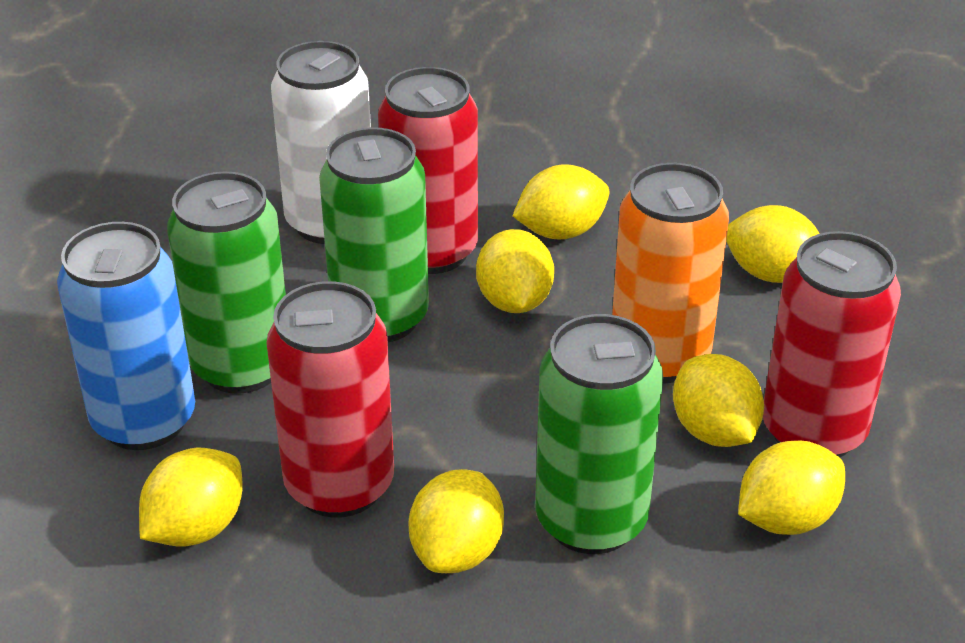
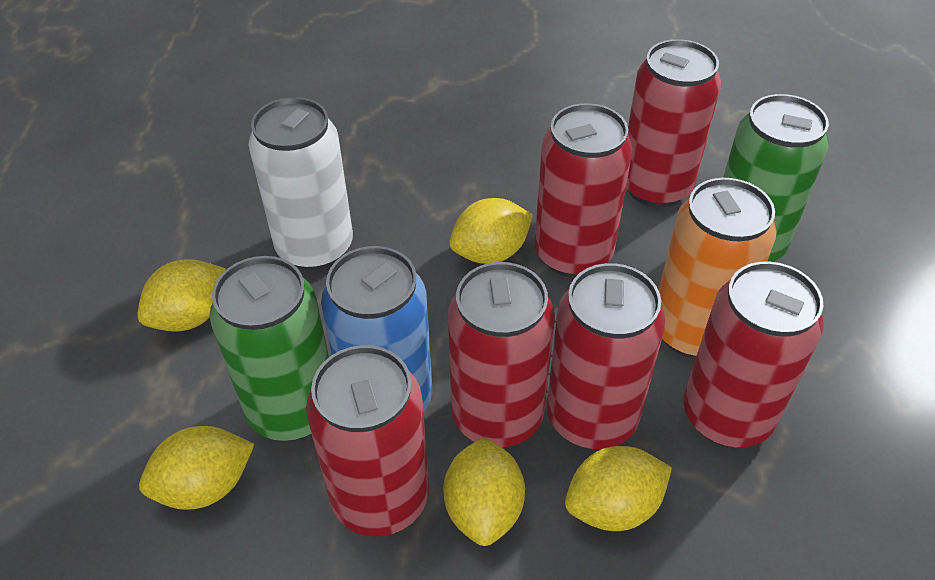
green can: 3 -> 2
red can: 3 -> 6
yellow lemon: 7 -> 5

